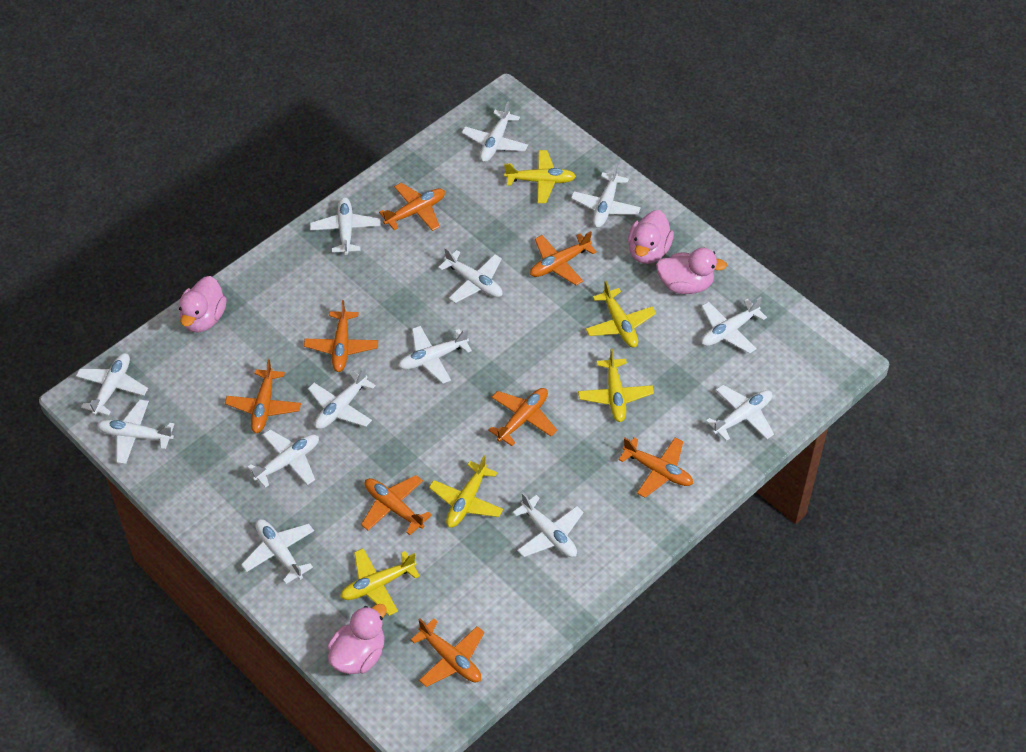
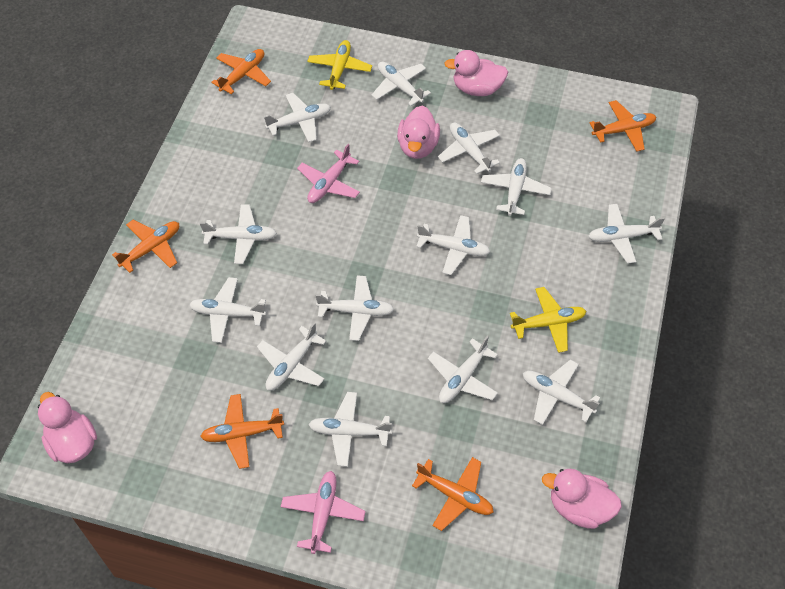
orange plane: 8 -> 5
pink plane: 0 -> 2
yellow plane: 5 -> 2

